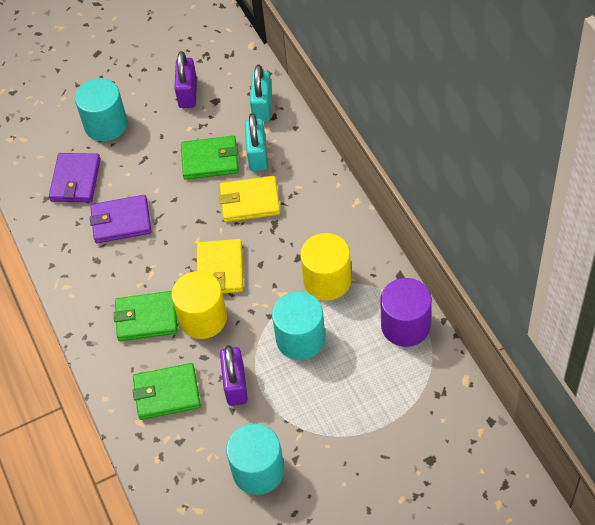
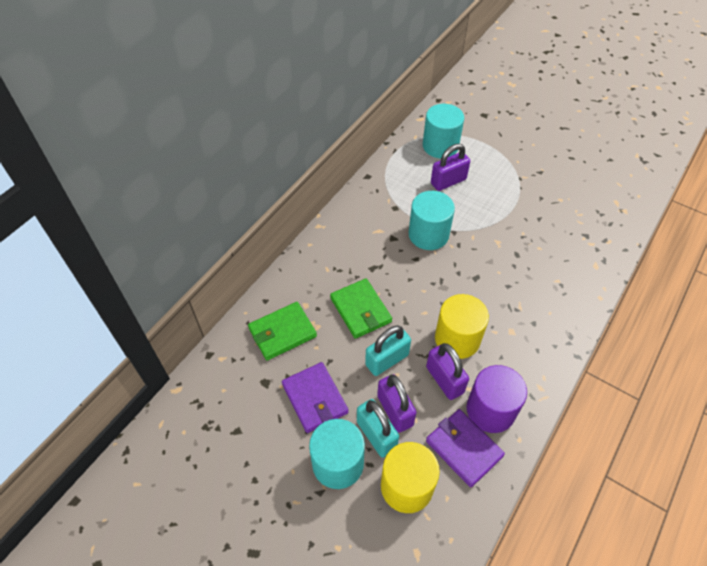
green wallet: 3 -> 2
purple padlock: 2 -> 3
yellow wallet: 2 -> 0

